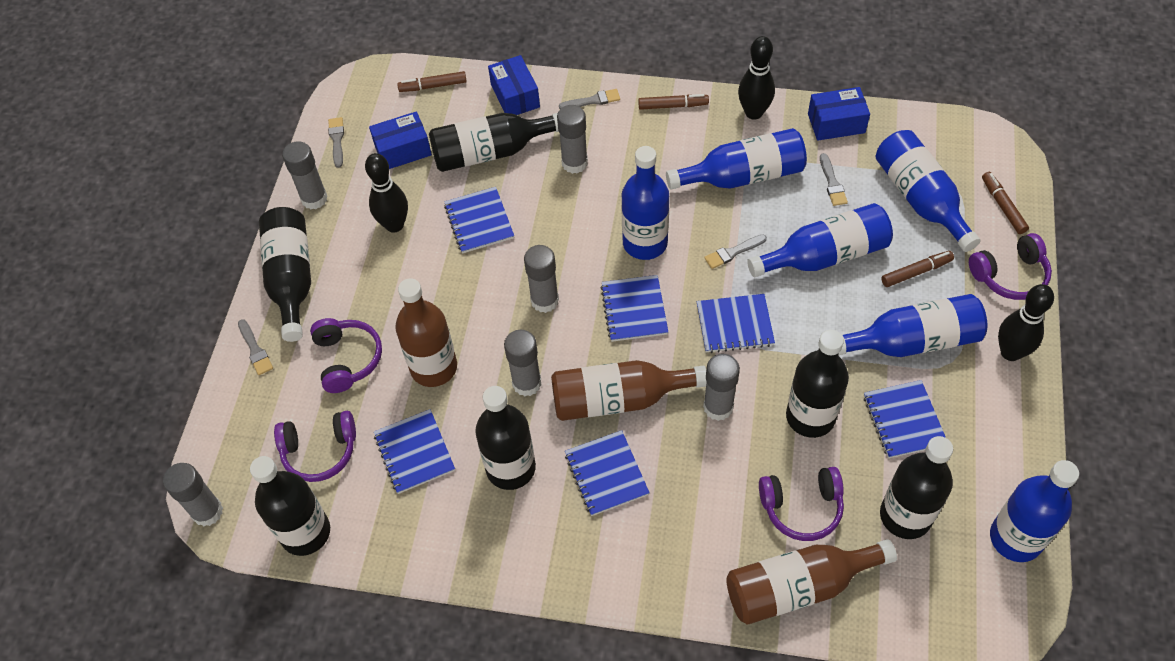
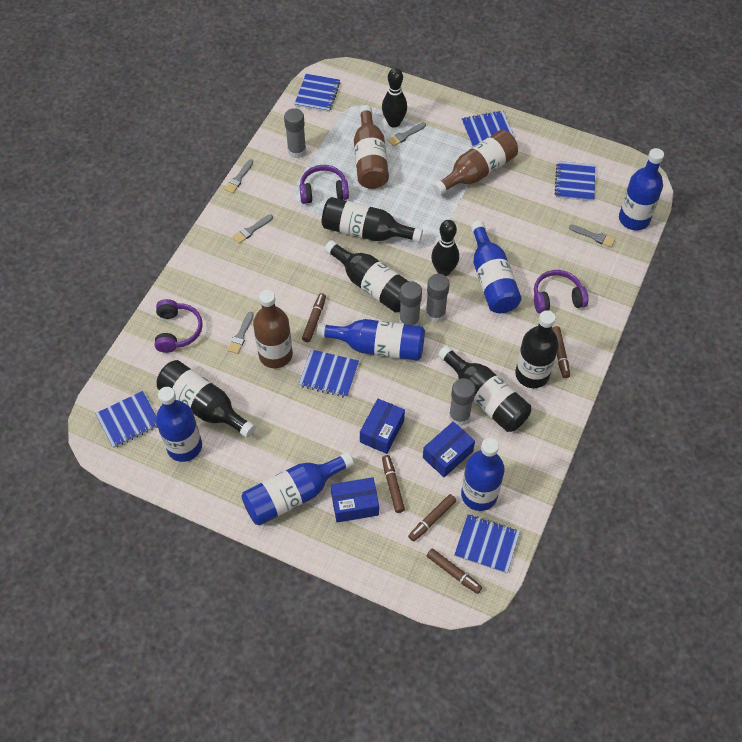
black bottle: 6 -> 5
black bowling pin: 3 -> 2
brown marker: 4 -> 5
grey glue stick: 6 -> 4
purple headphones: 4 -> 3

